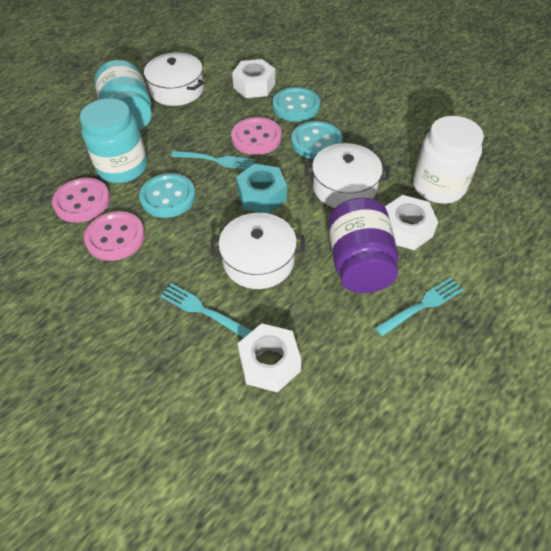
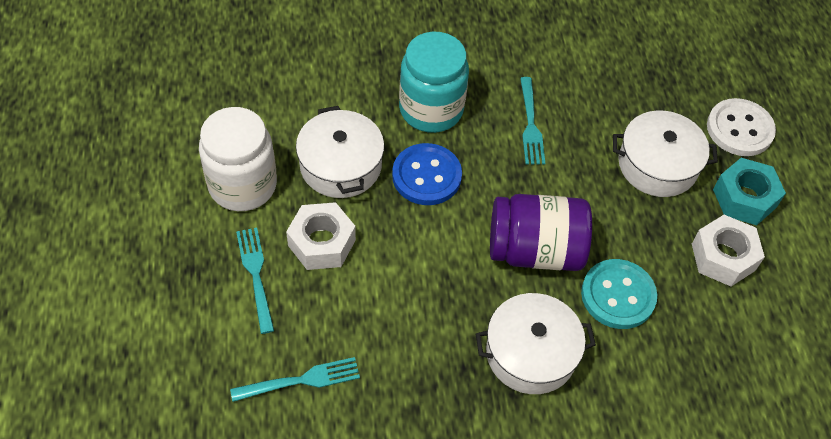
blue button: 0 -> 1
pink button: 3 -> 0
turquoise button: 3 -> 1
turquoise jar: 2 -> 1
white button: 0 -> 1
white nut: 3 -> 2

